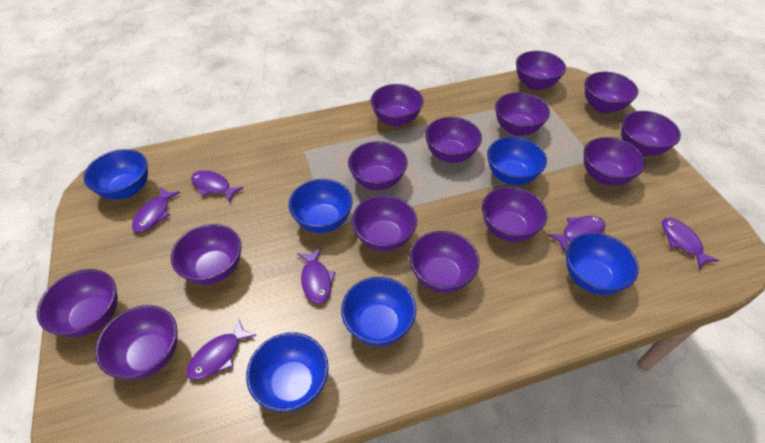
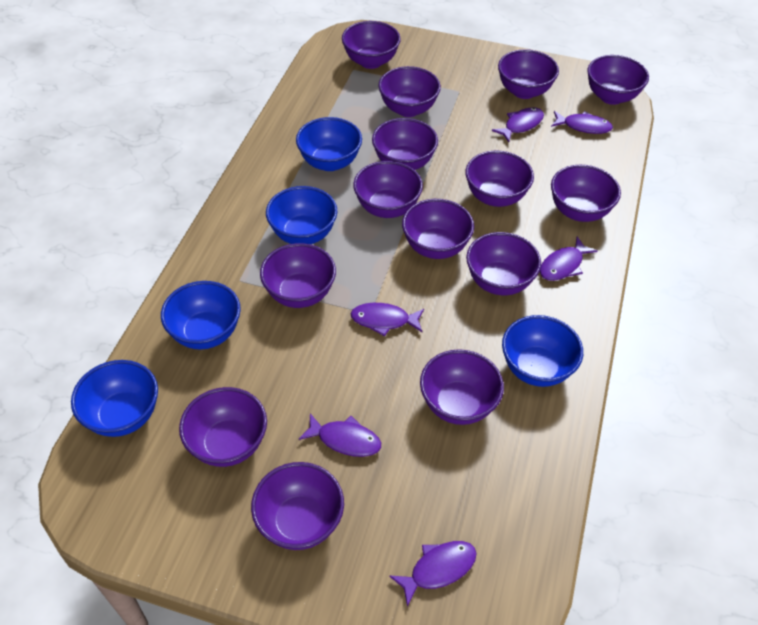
blue bowl: 6 -> 5

